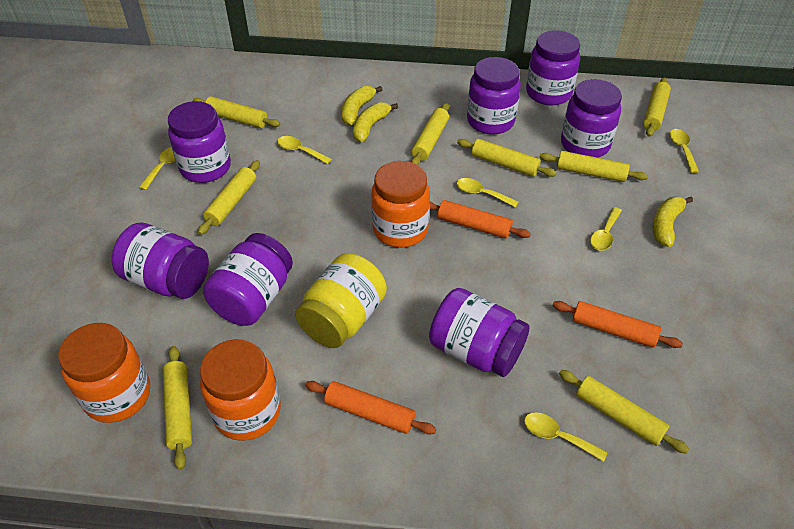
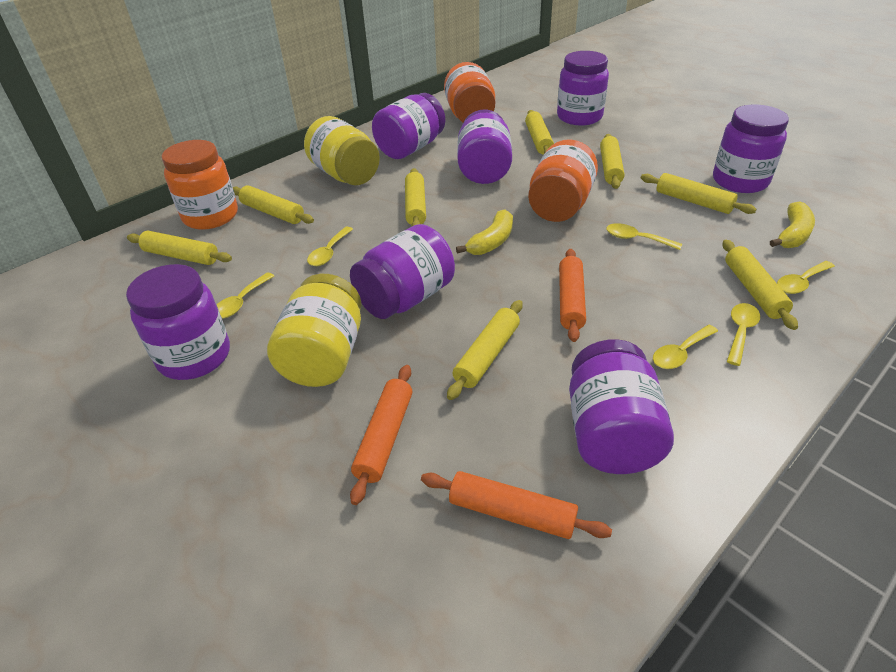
yellow banana: 3 -> 2
yellow jar: 1 -> 2

